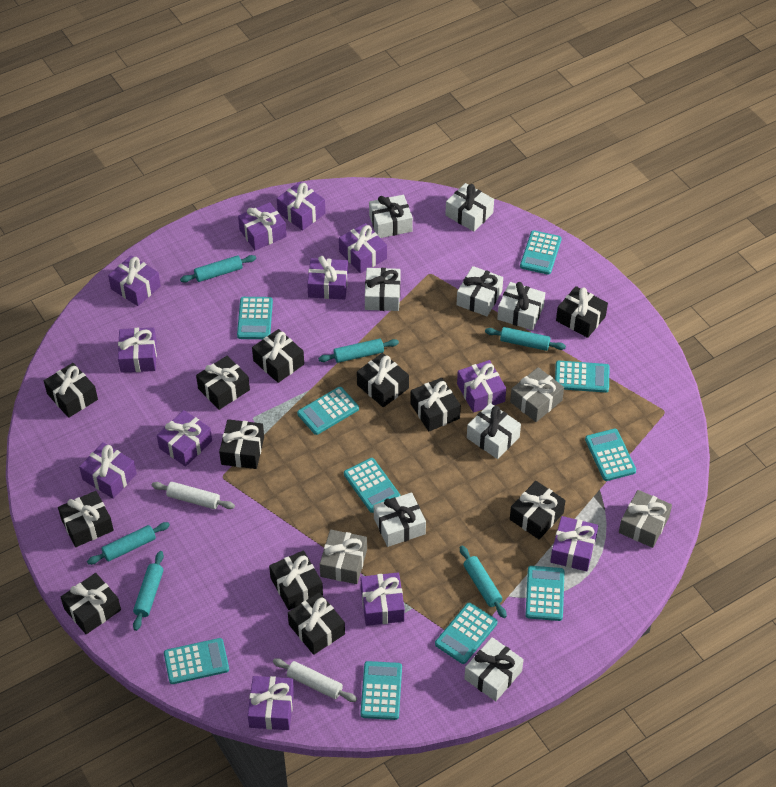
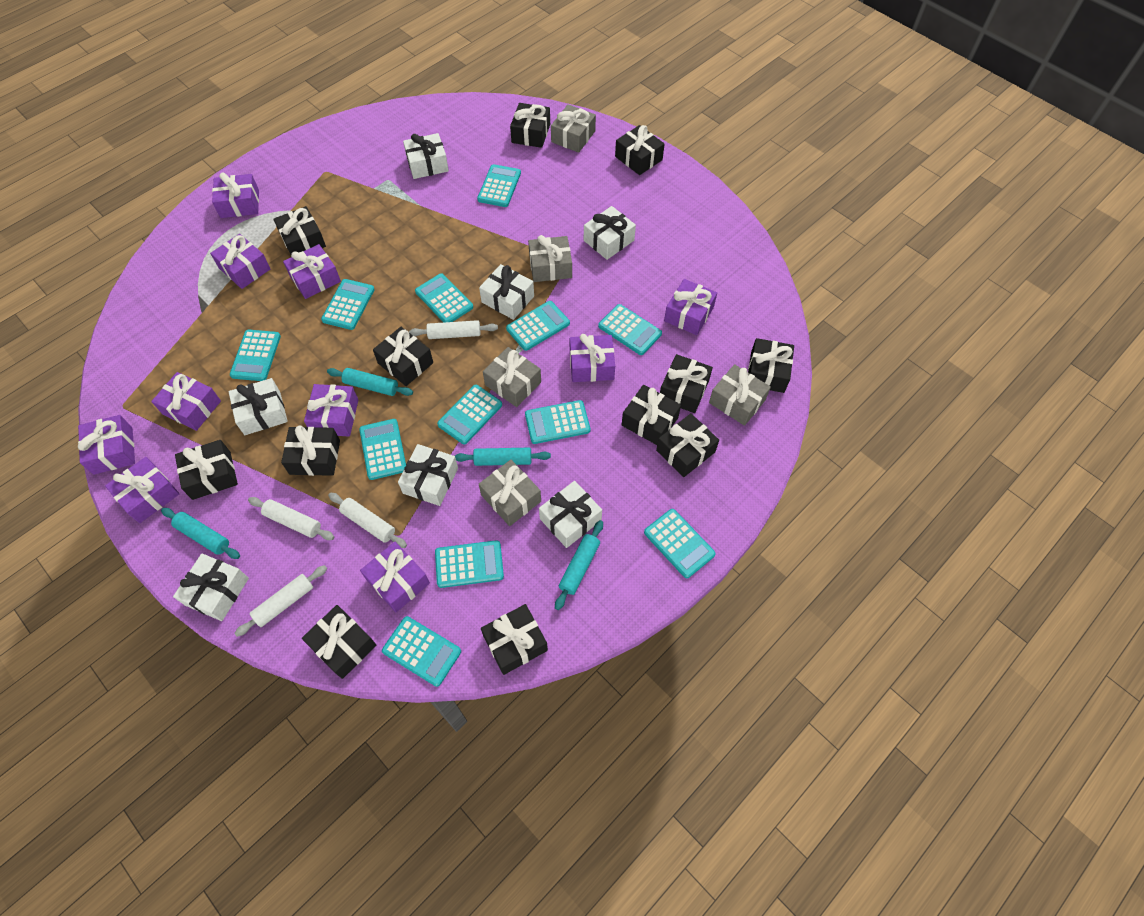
grey gift: 3 -> 5
purple gift: 12 -> 10
turquoise calculator: 10 -> 12
turquoise rolling pin: 6 -> 4
white gift: 8 -> 7
white rolling pin: 2 -> 4

